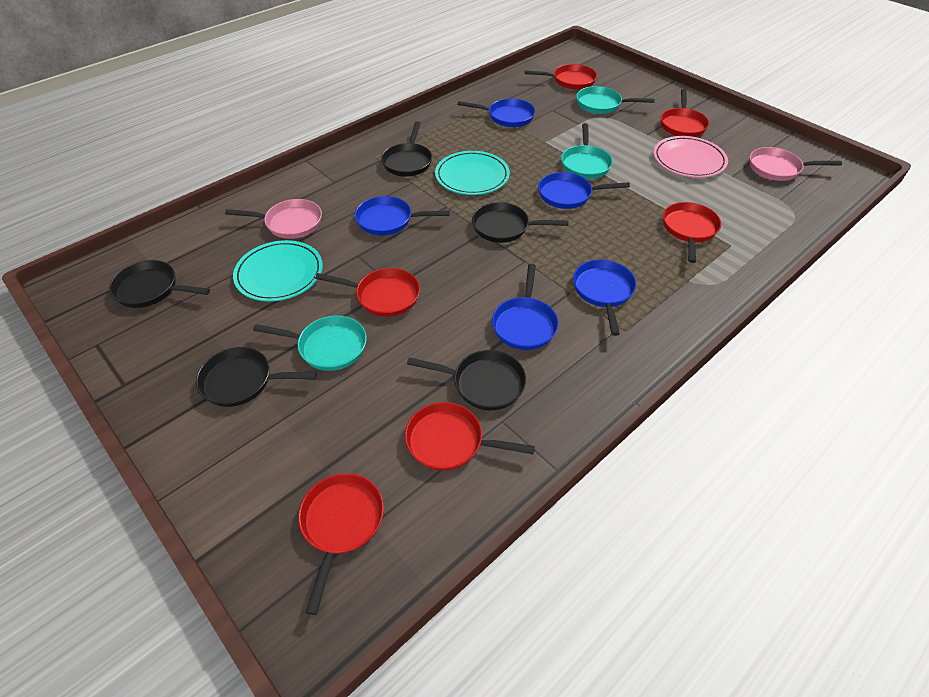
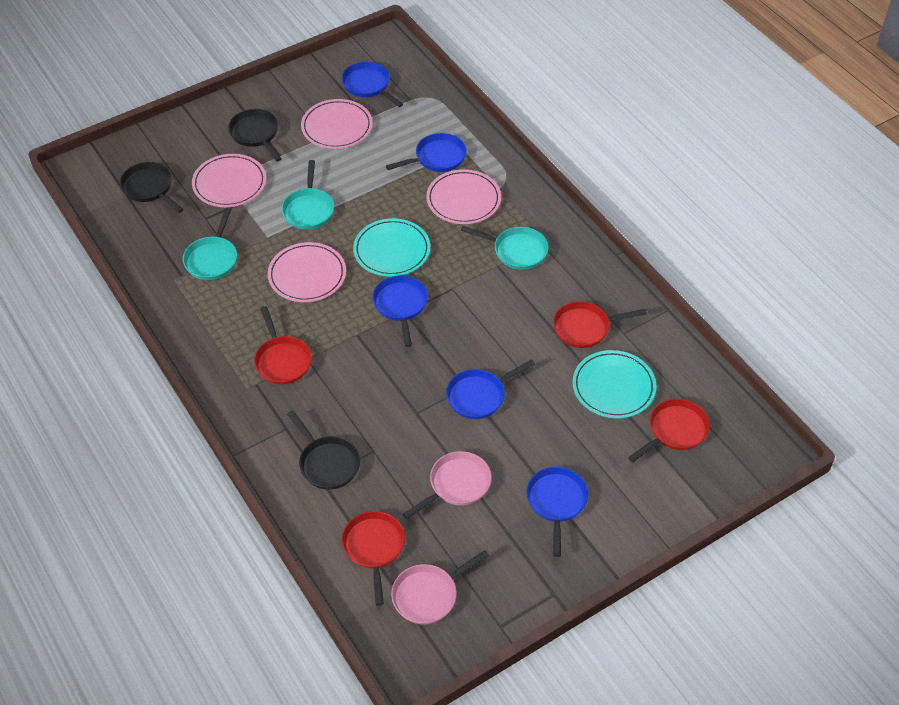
black pan: 5 -> 3
pink plate: 1 -> 4
red pan: 6 -> 4

